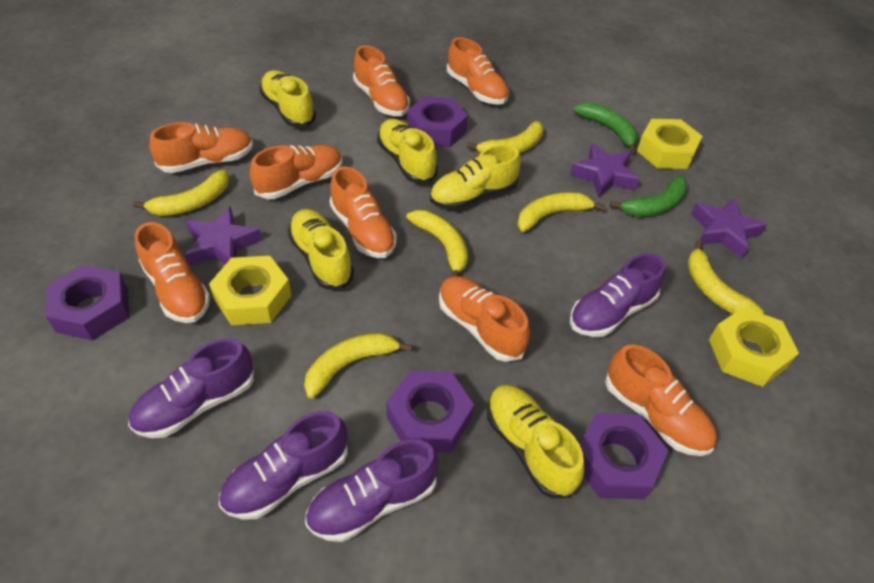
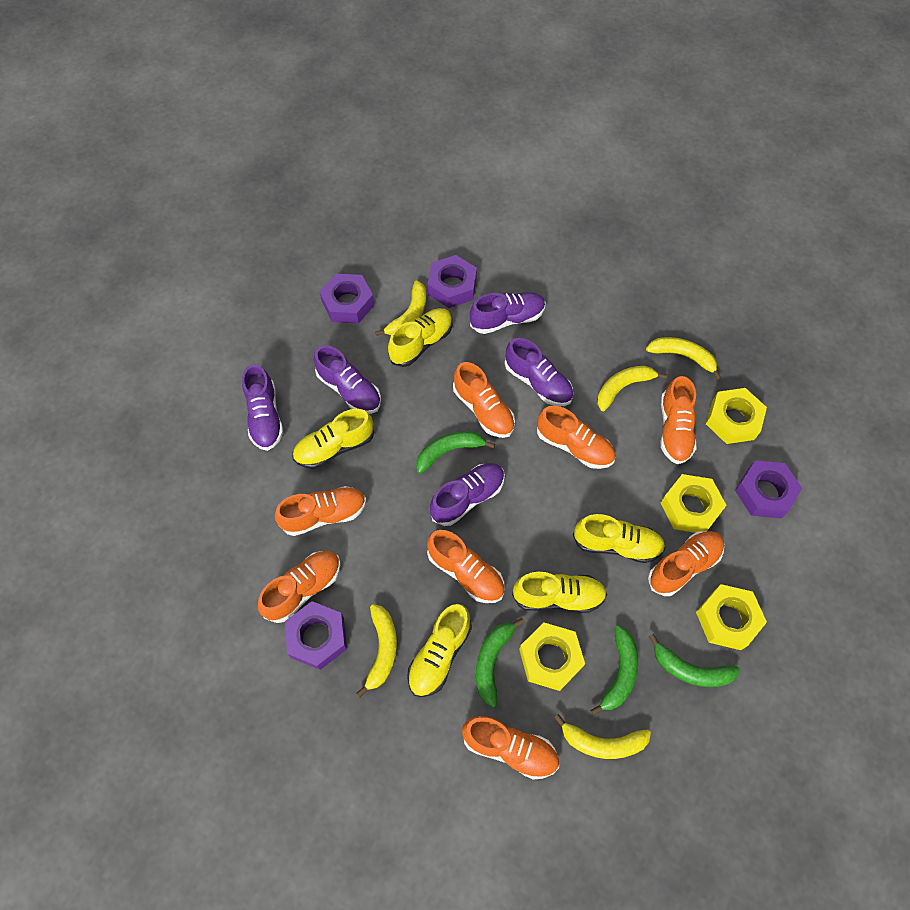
green banana: 2 -> 4
purple shoe: 4 -> 5
purple star: 3 -> 0
yellow banana: 6 -> 5
yellow nut: 3 -> 4

